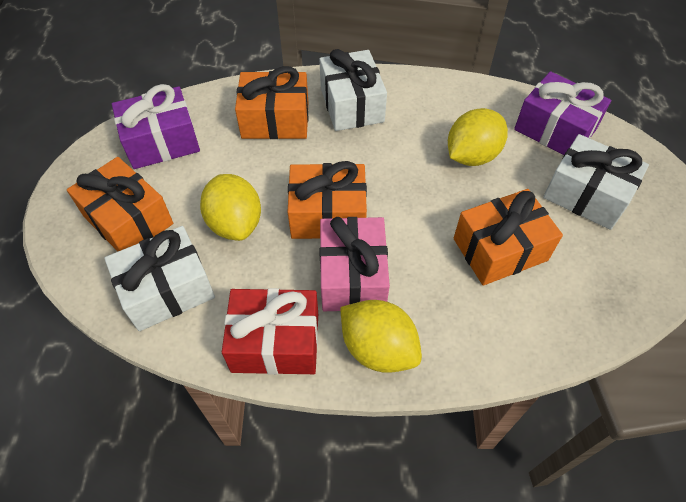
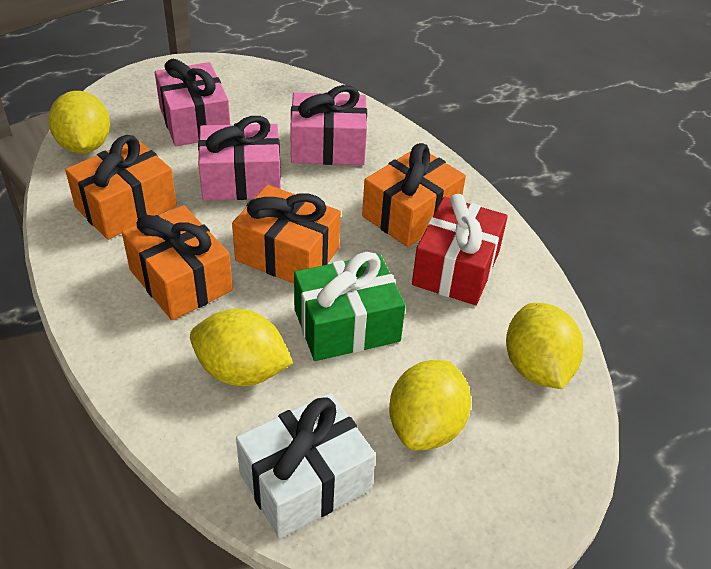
green gift: 0 -> 1
pink gift: 1 -> 3
purple gift: 2 -> 0
white gift: 3 -> 1
yellow lemon: 3 -> 4

